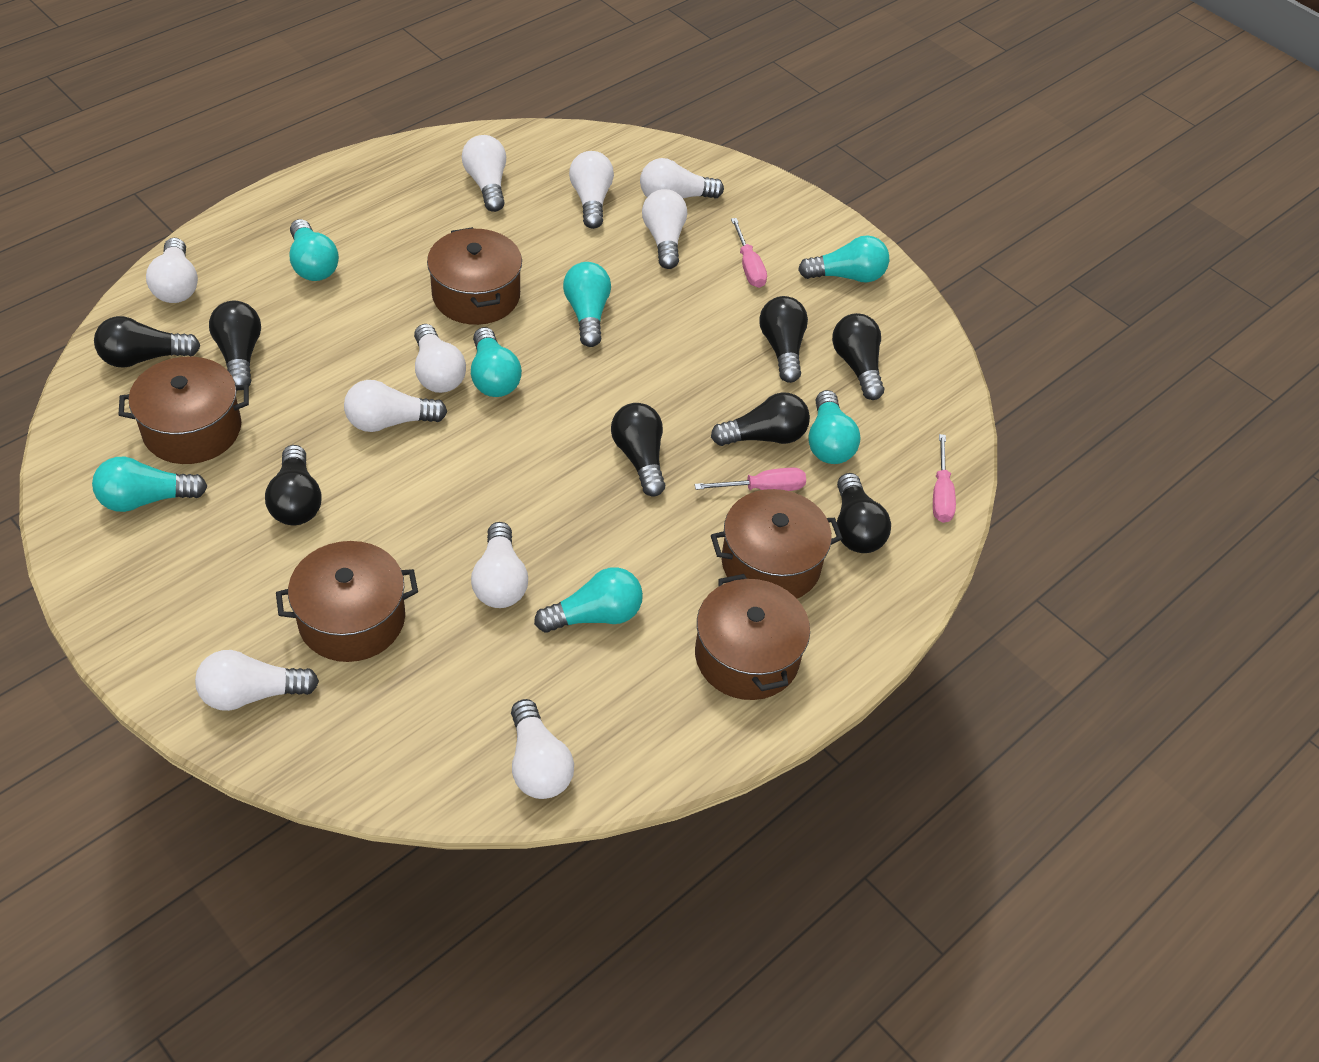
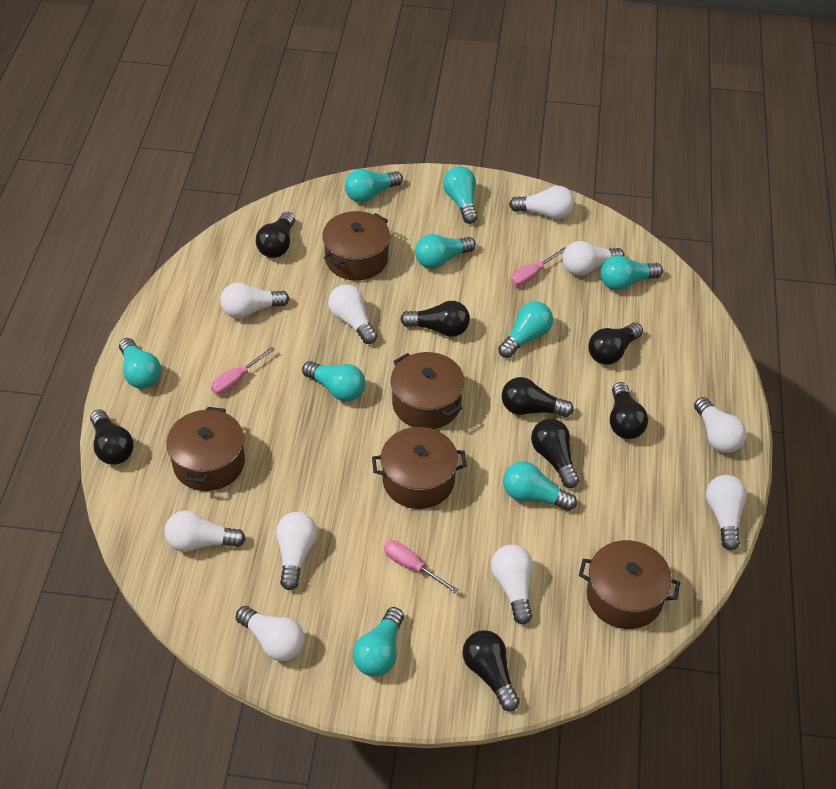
turquoise light bulb: 7 -> 9

